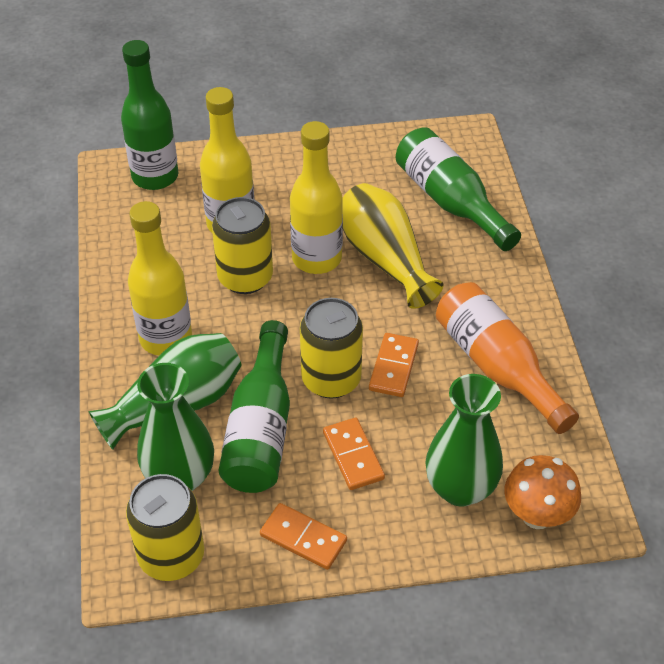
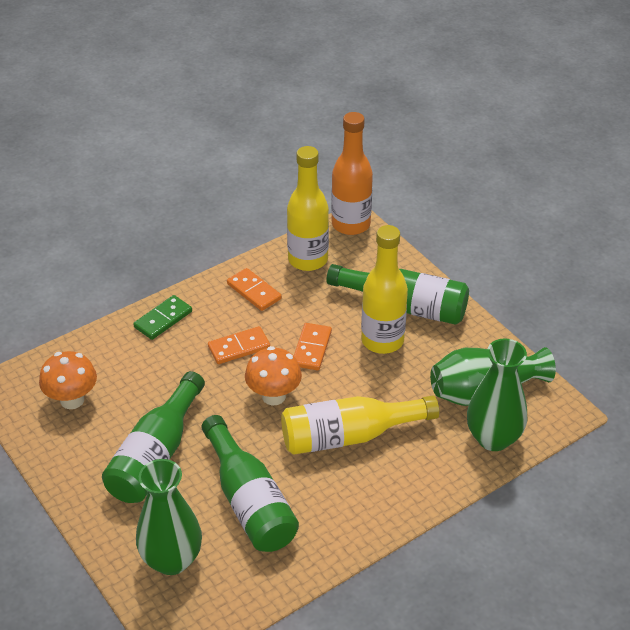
green domino: 0 -> 1
orange mushroom: 1 -> 2
yellow can: 3 -> 0
yellow vase: 1 -> 0

